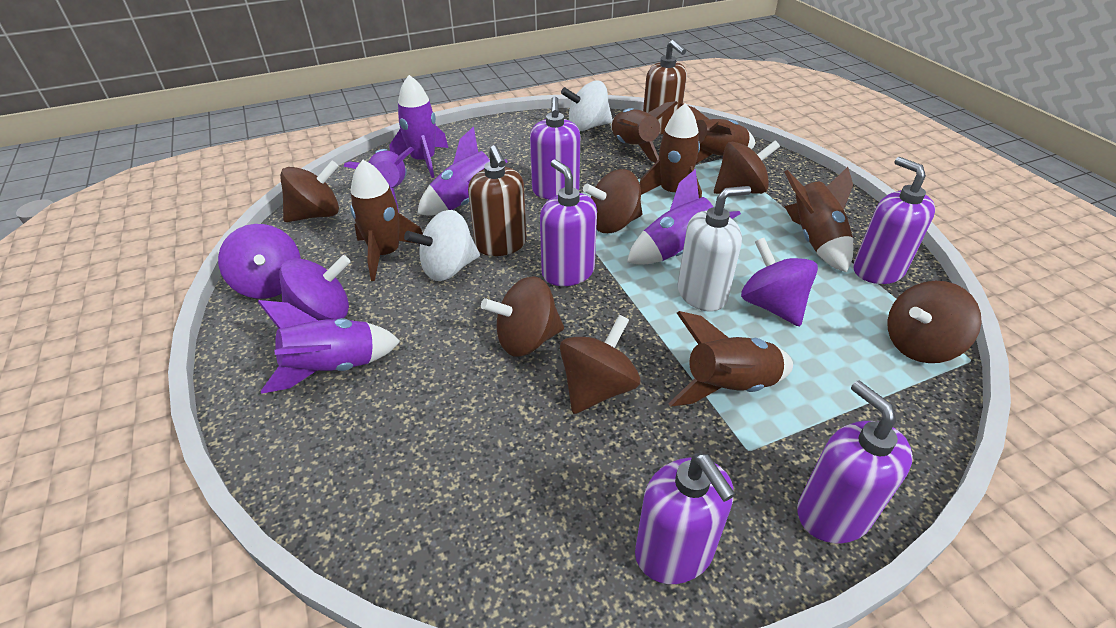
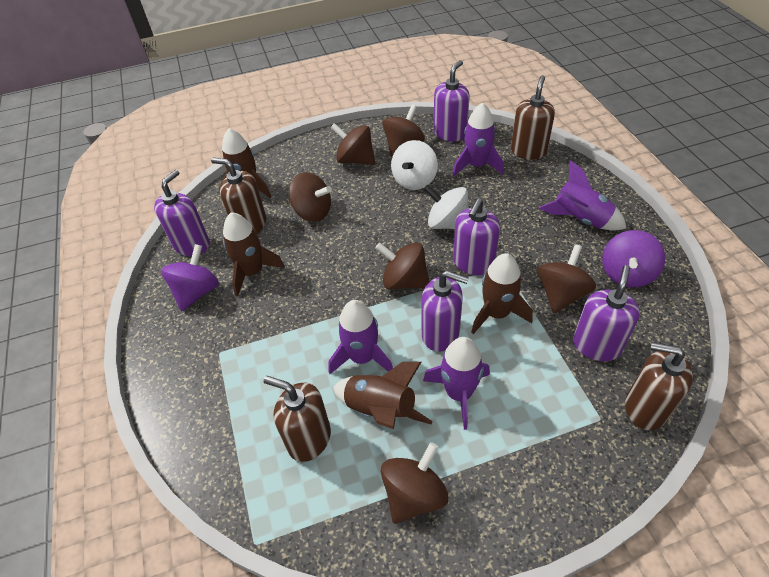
brown rocket: 6 -> 4
brown soap dispenser: 2 -> 4
purple rocket: 5 -> 4
purple spinning top: 3 -> 2
white soap dispenser: 1 -> 0

